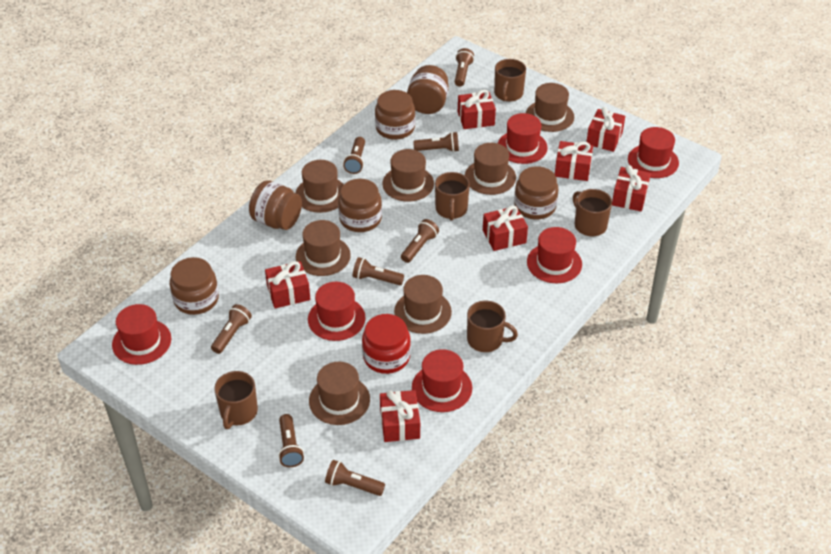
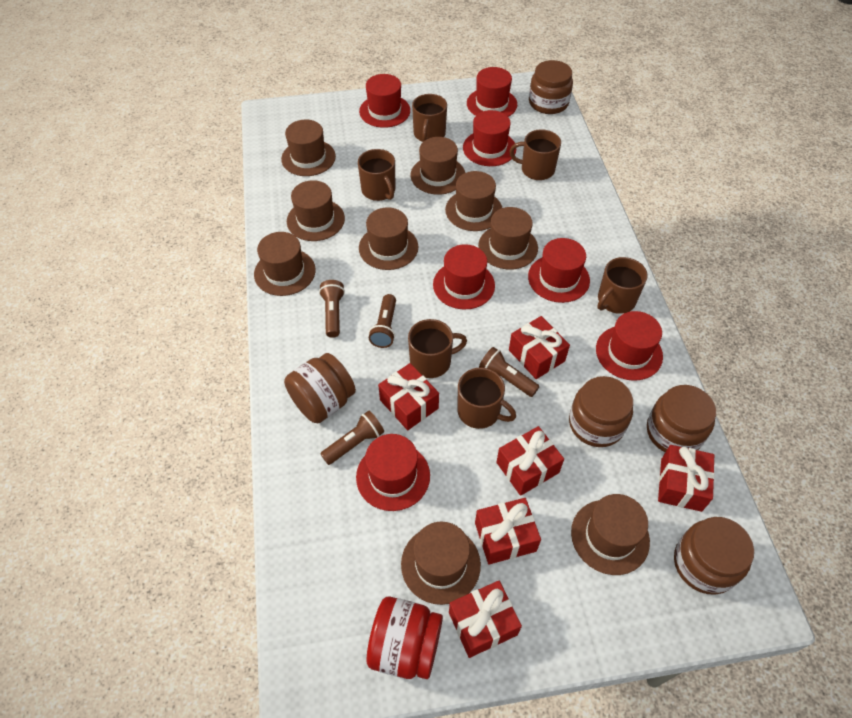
brown flashlight: 8 -> 4
brown hat: 7 -> 9
brown jar: 6 -> 5
brown mug: 5 -> 6
red gift: 7 -> 6
red hat: 6 -> 7

